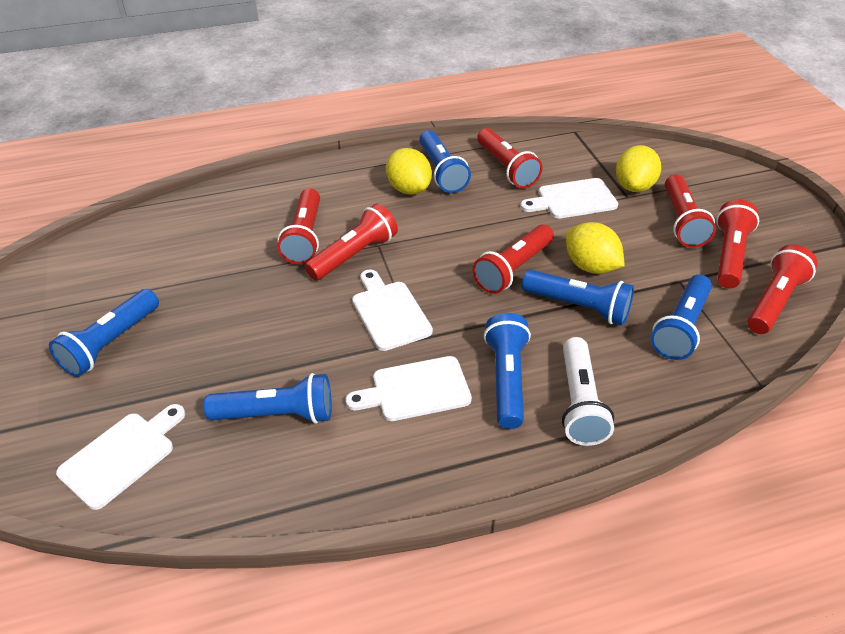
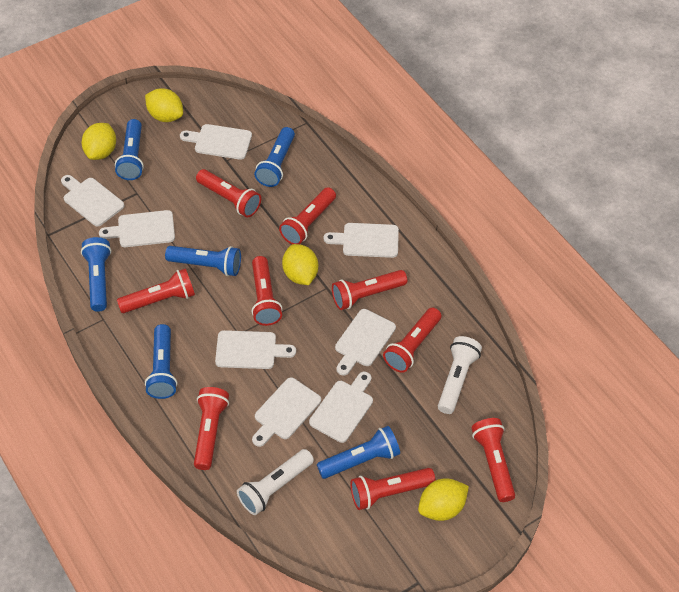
red flashlight: 7 -> 9
white cutting board: 4 -> 8
white flashlight: 1 -> 2
yellow lemon: 3 -> 4

